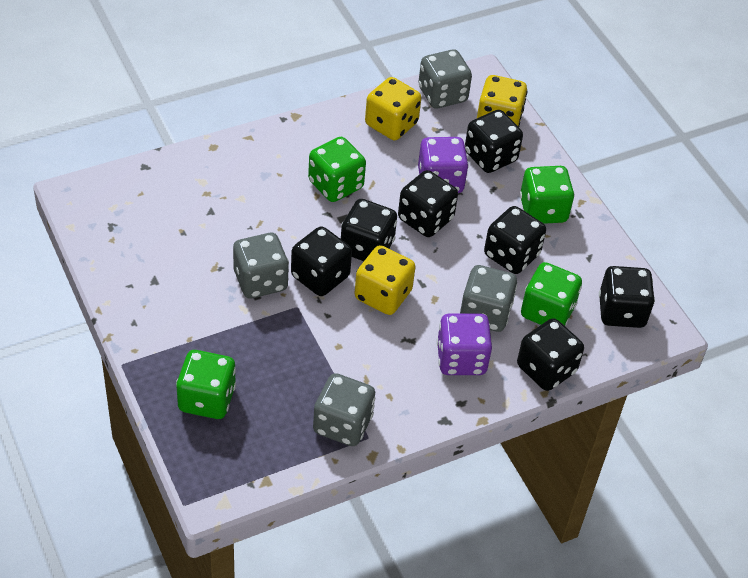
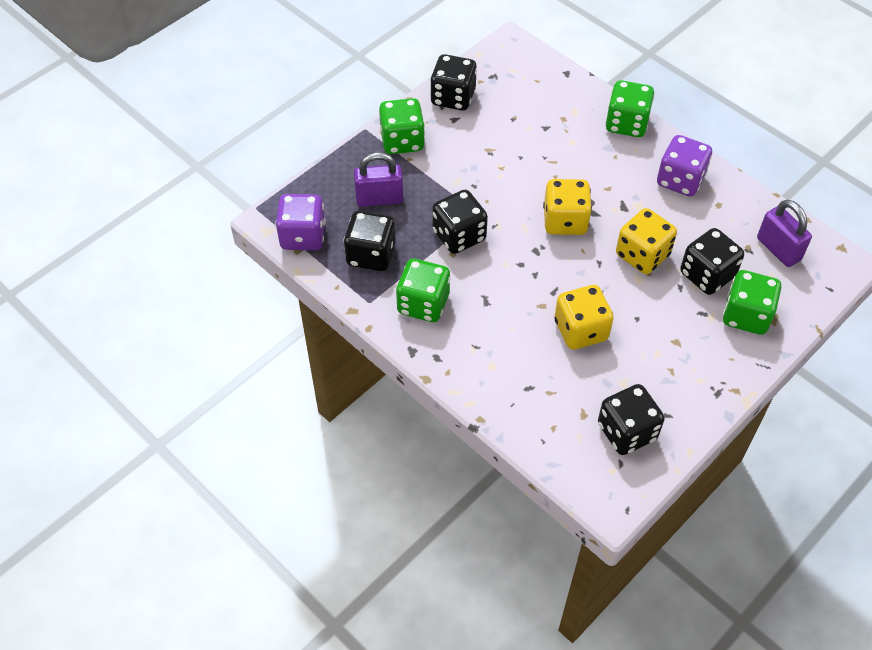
black dice: 7 -> 5
grey dice: 4 -> 0
purple padlock: 0 -> 2

